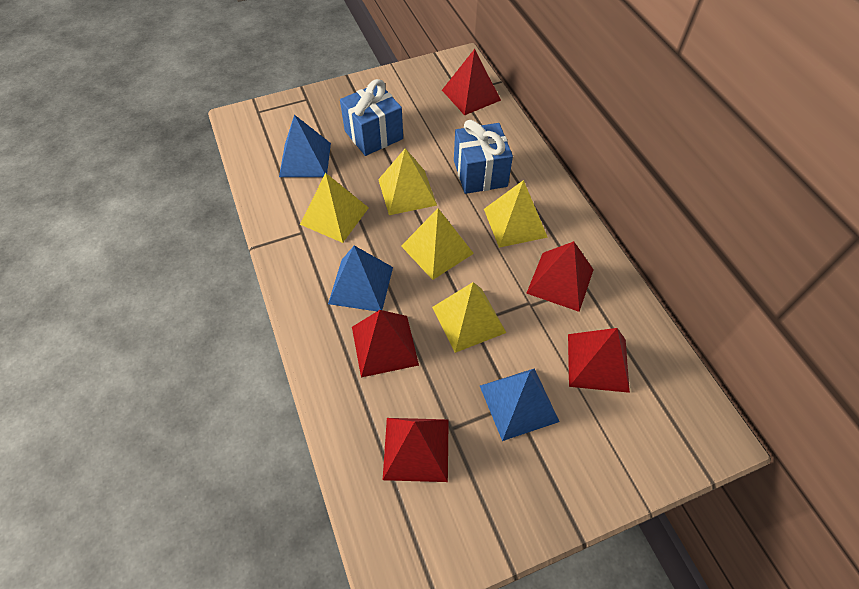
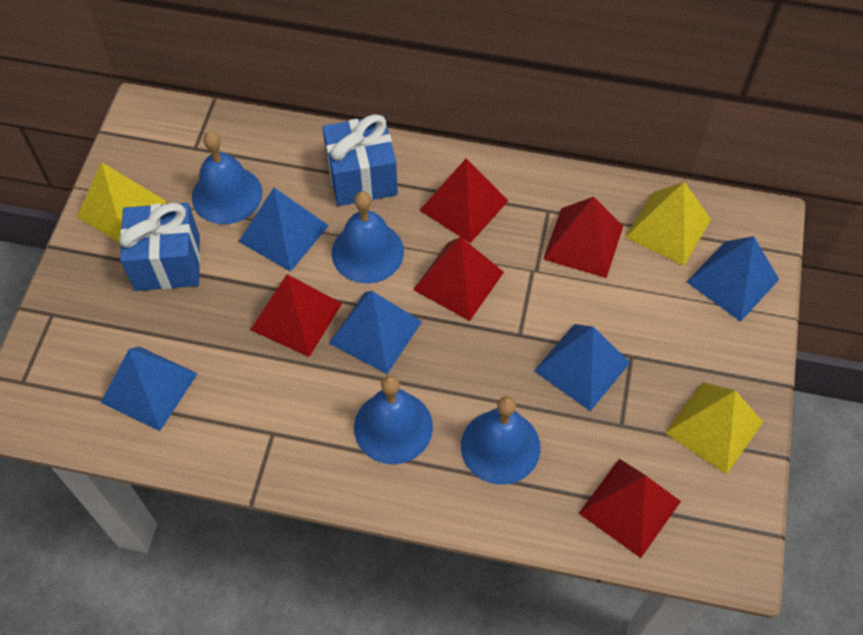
blue bell: 0 -> 4
blue pyramid: 3 -> 5
yellow pyramid: 5 -> 3

